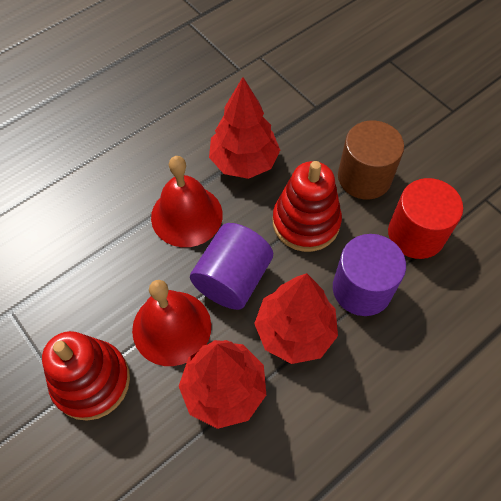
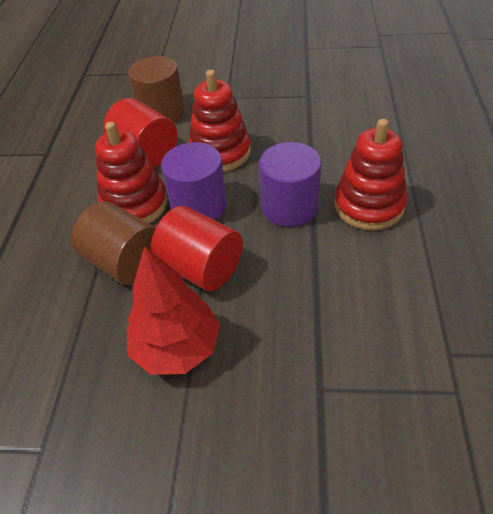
brown cylinder: 1 -> 2
red bell: 2 -> 0
red cylinder: 1 -> 2
red stacking toy: 2 -> 3
red tree: 3 -> 1

